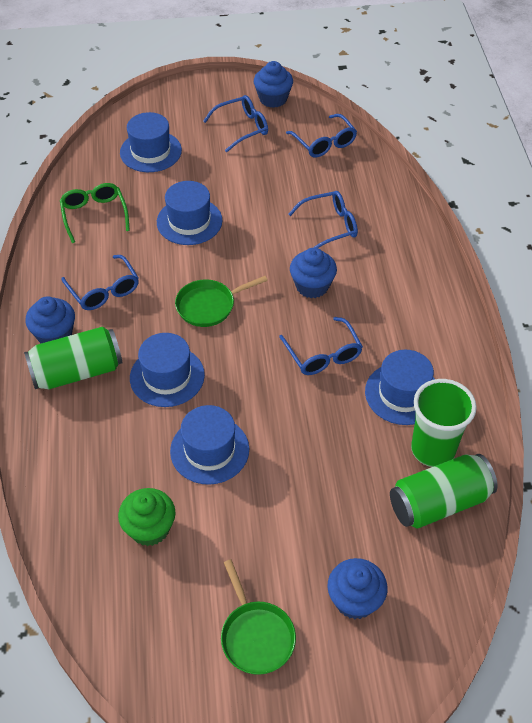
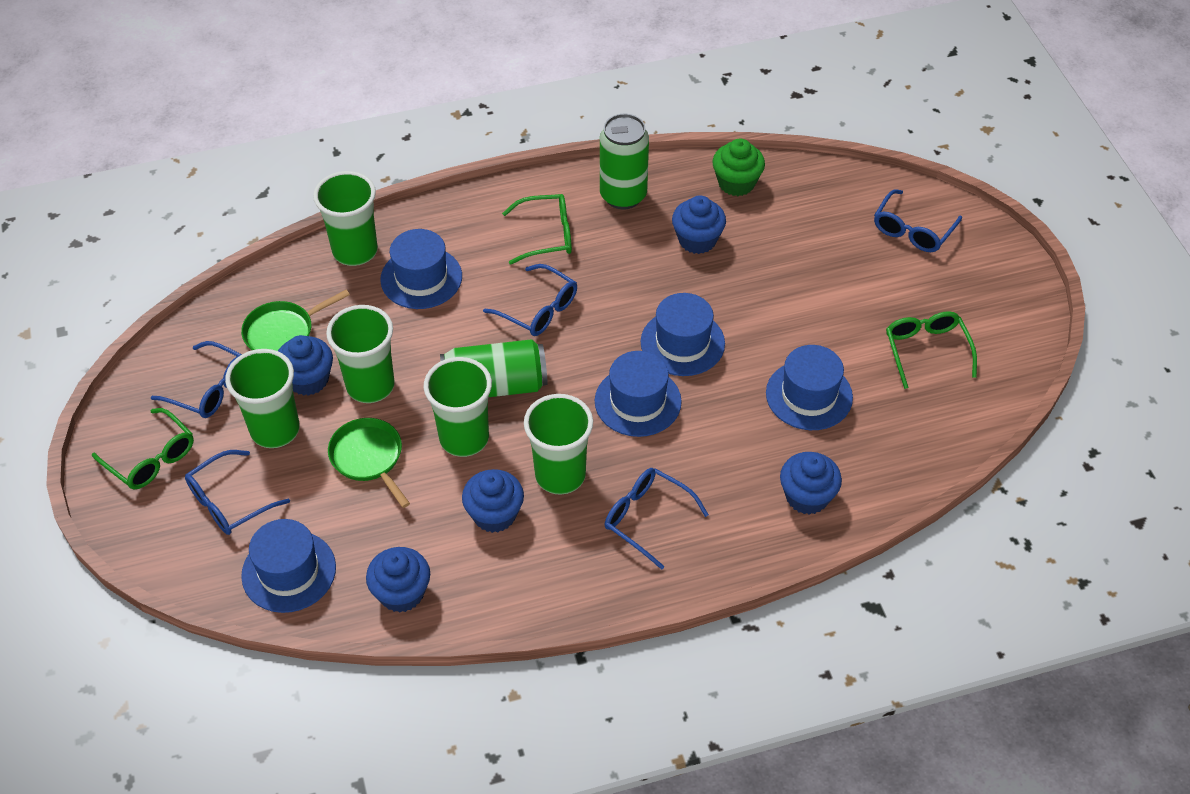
blue cupcake: 4 -> 5
green cup: 1 -> 5
green glasses: 1 -> 3

